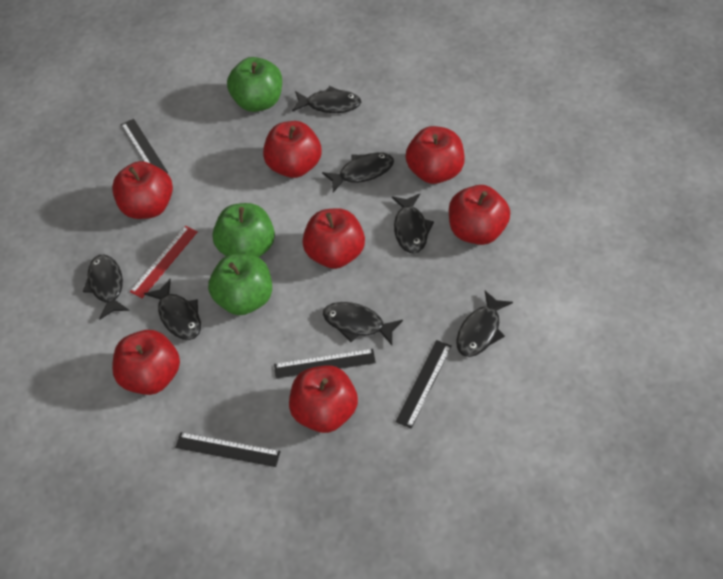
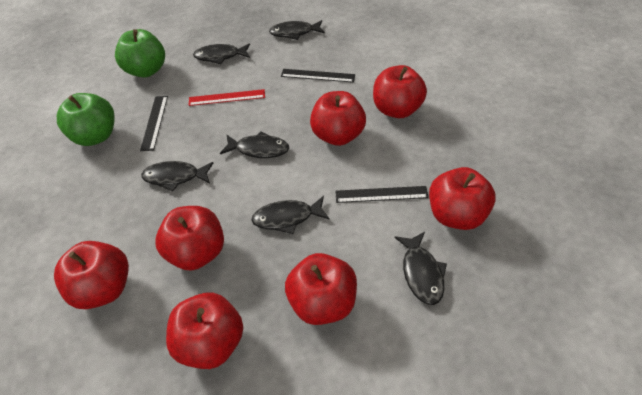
black fish: 7 -> 6
black ruler: 4 -> 3
green apple: 3 -> 2

